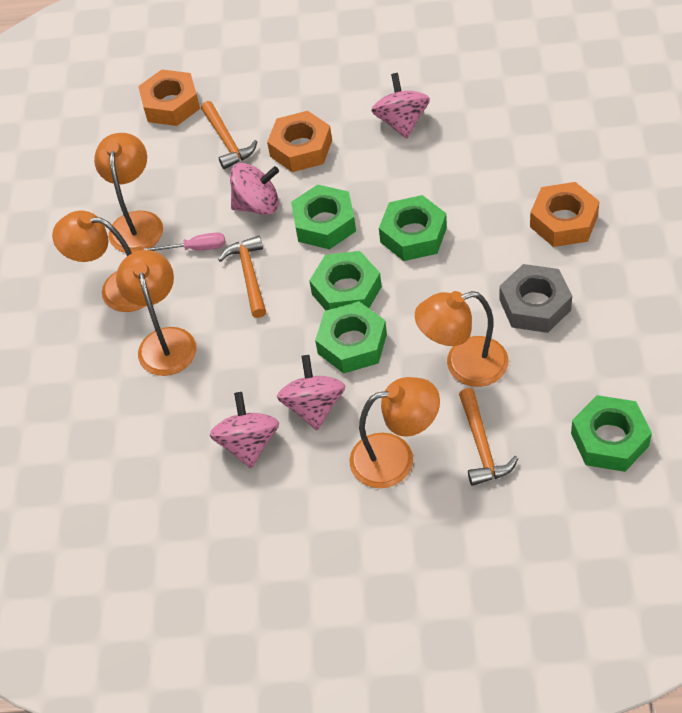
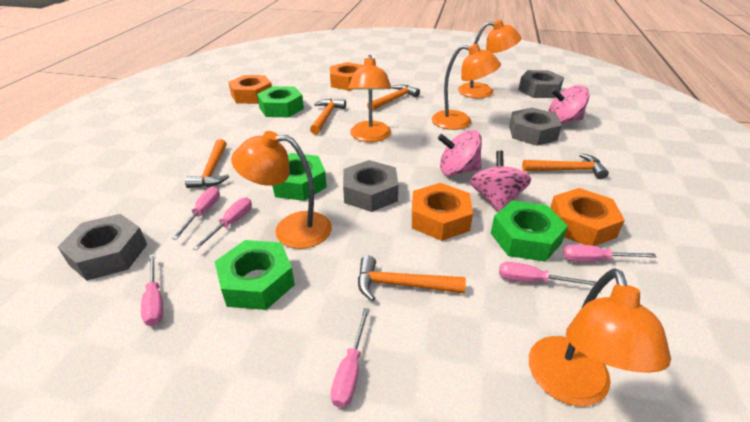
green nut: 5 -> 4
grey nut: 1 -> 4
orange hammer: 3 -> 5
orange nut: 3 -> 4
pink screwdriver: 1 -> 6
pink spinning top: 4 -> 3

